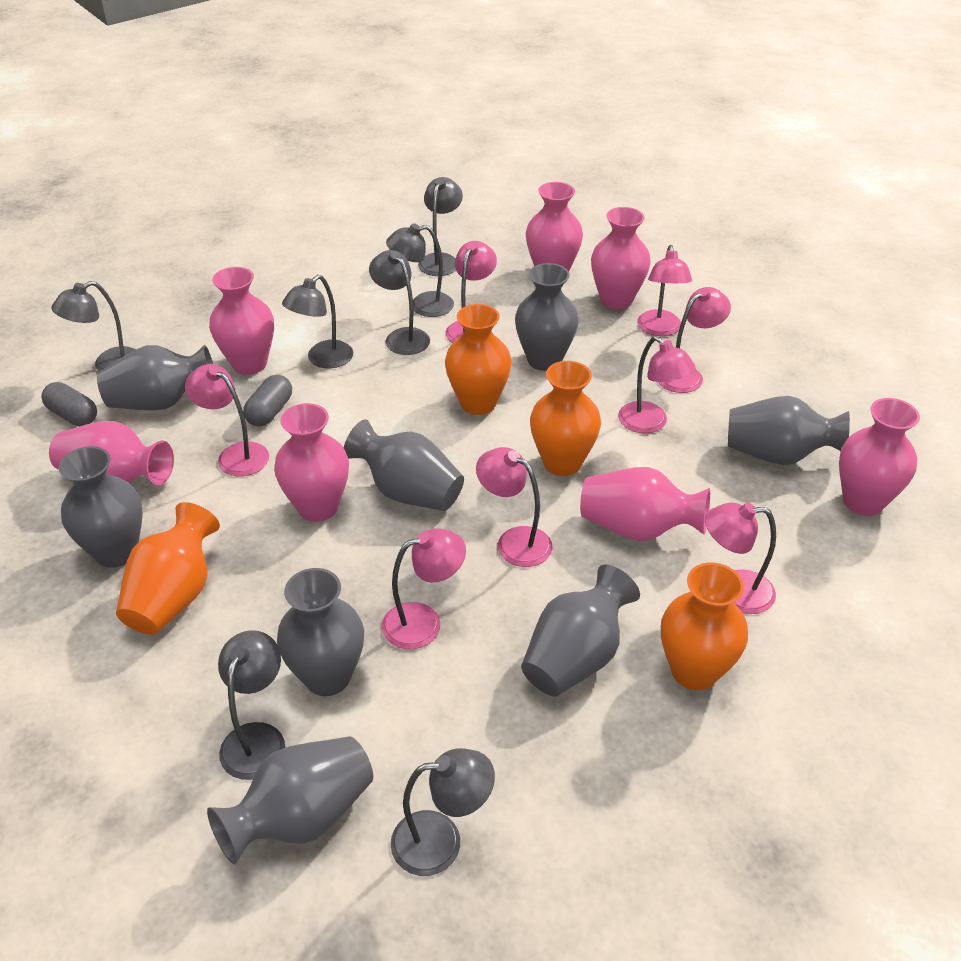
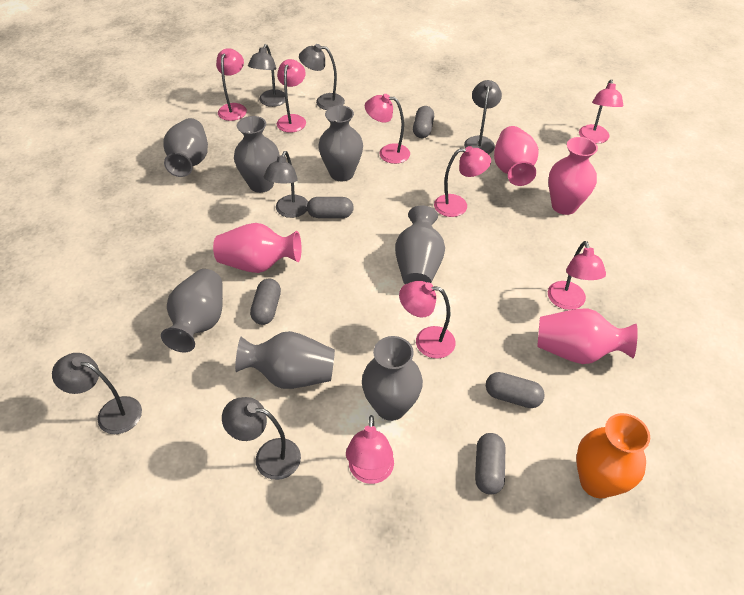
grey capsule: 2 -> 5
grey lamp: 7 -> 6
grey vase: 8 -> 7
orange vase: 4 -> 1
pink vase: 7 -> 4

